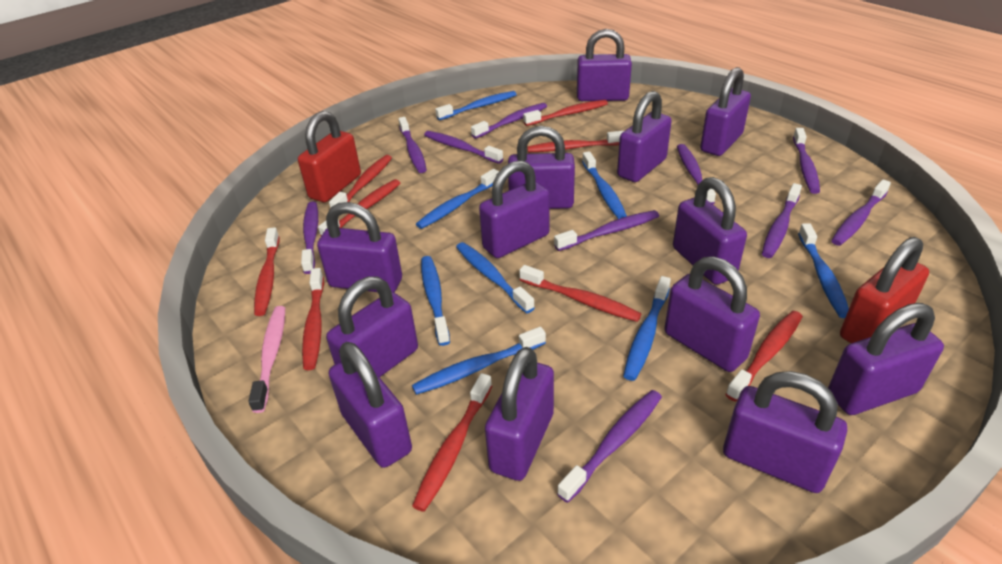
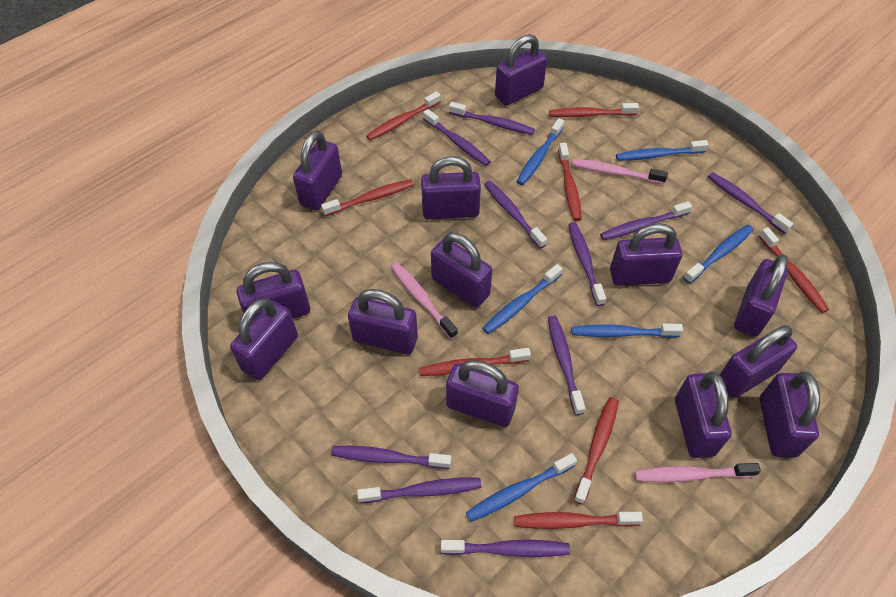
blue toothbrush: 8 -> 6
pink toothbrush: 1 -> 3
red padlock: 2 -> 0
red toothbrush: 9 -> 8

